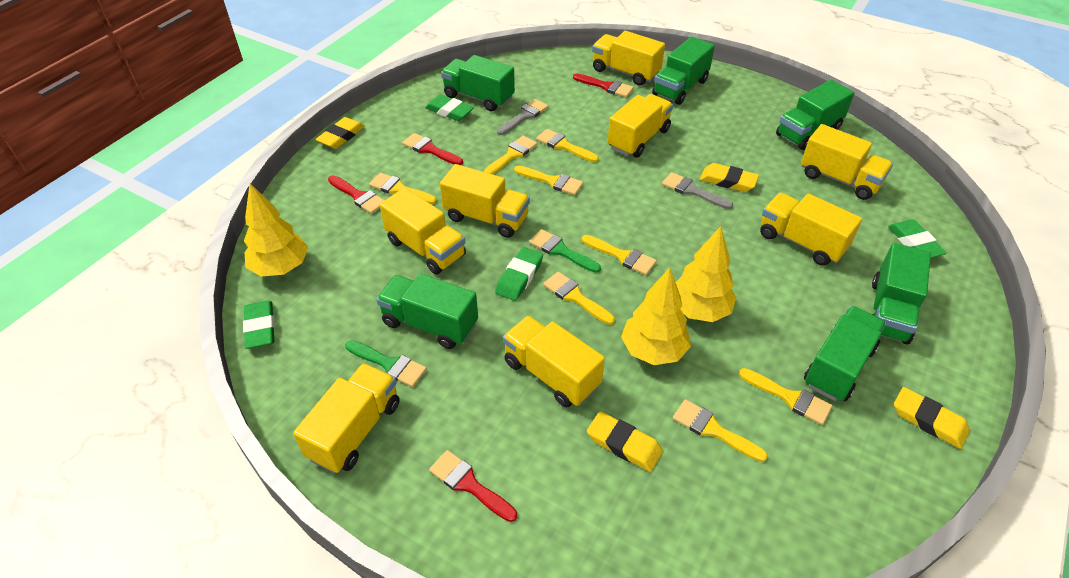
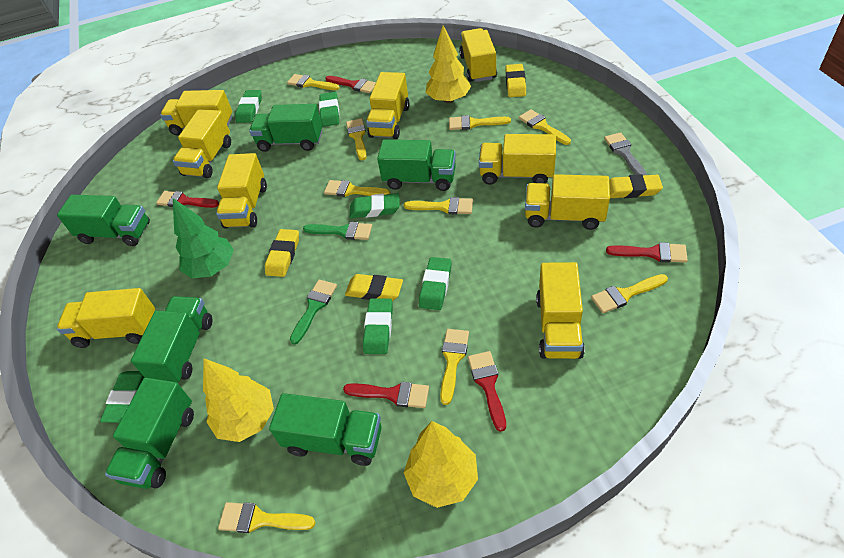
green eraser: 4 -> 6
green tree: 0 -> 1
grey brush: 2 -> 1
red brush: 4 -> 5
yellow brush: 8 -> 9
yellow truck: 8 -> 9

